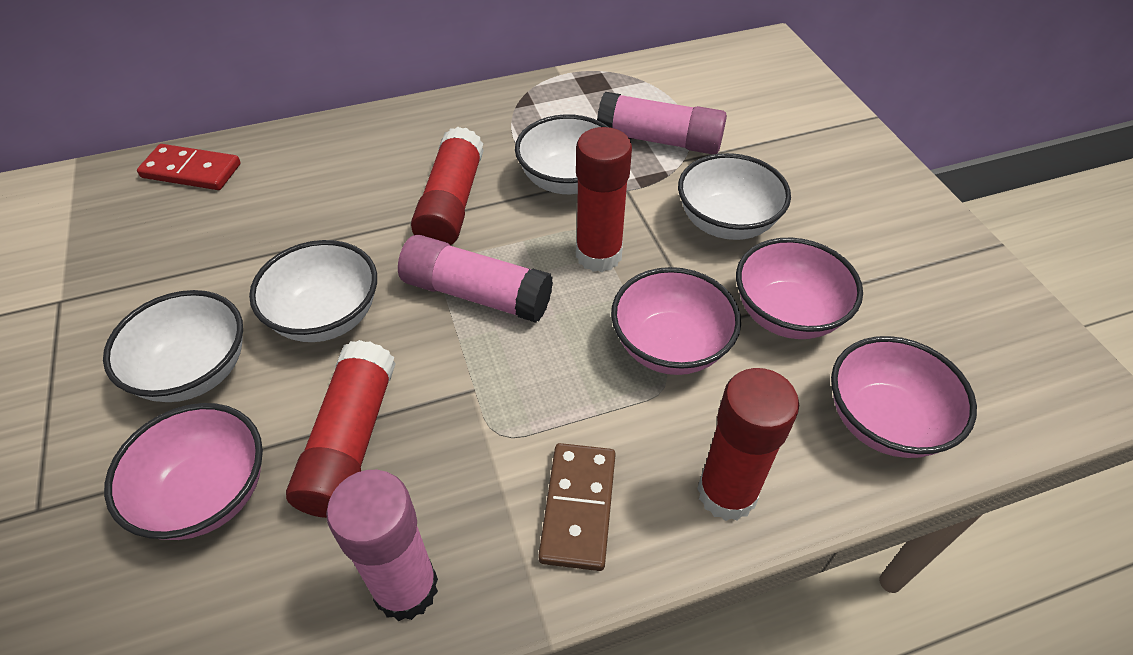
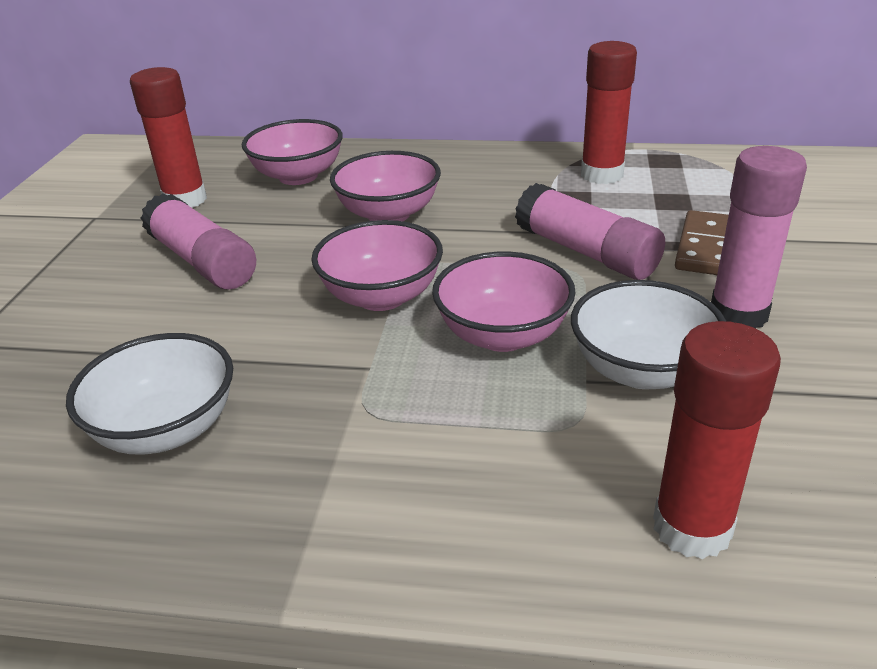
red domino: 1 -> 0
red glue stick: 4 -> 3
white bowl: 4 -> 2

